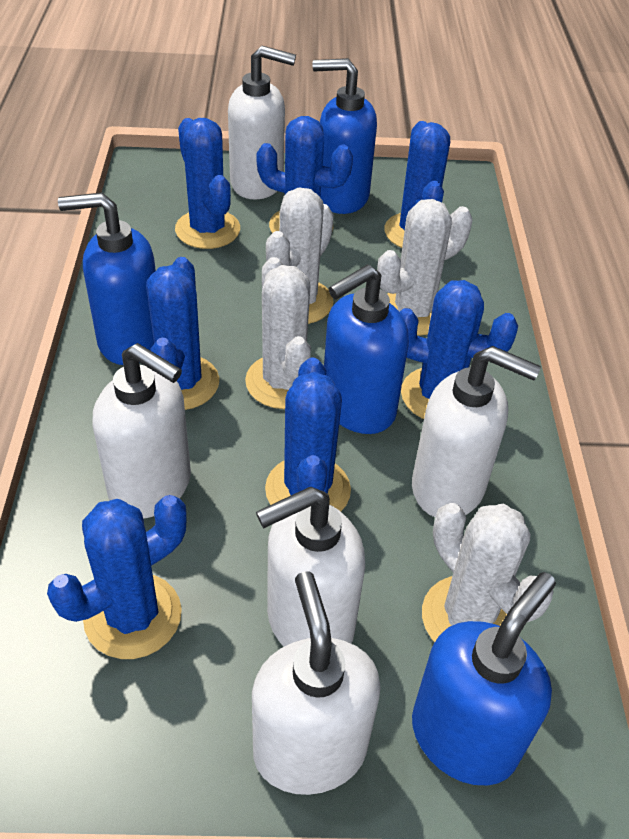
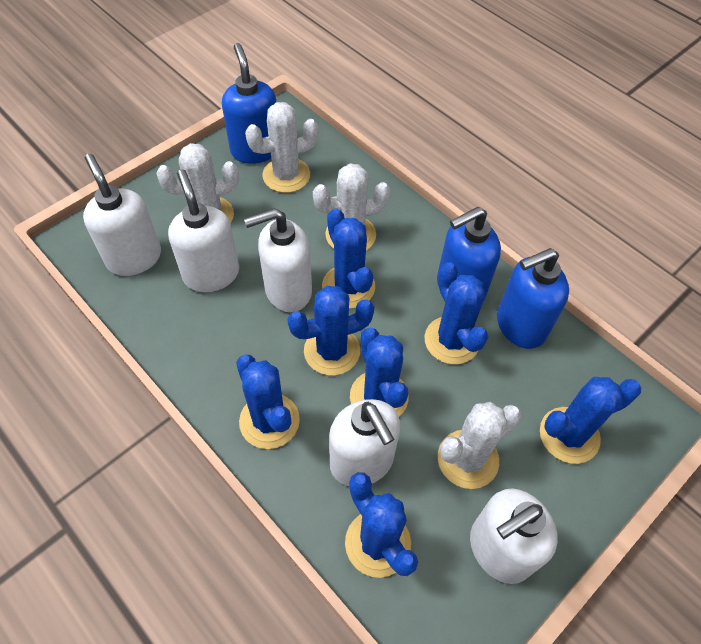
blue soap dispenser: 4 -> 3

